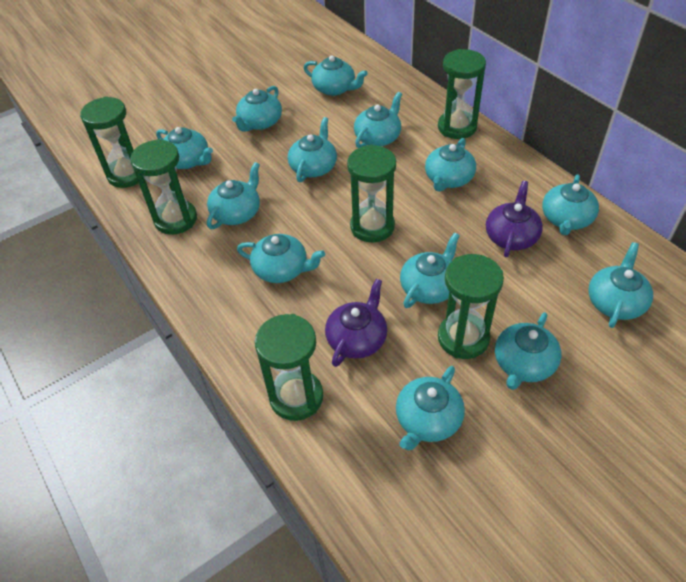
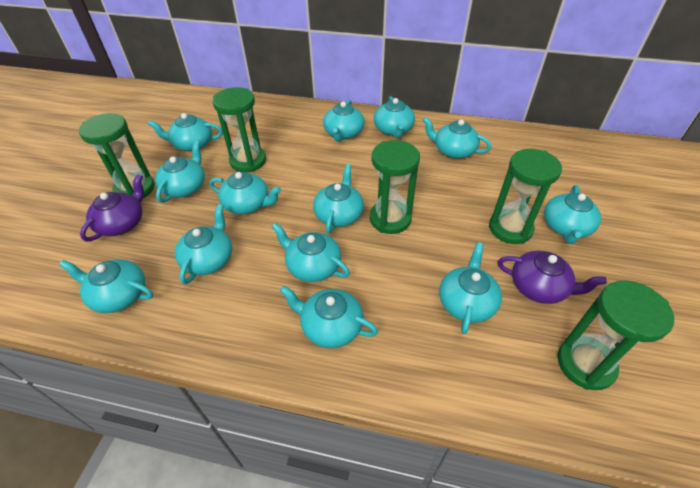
green hourglass: 6 -> 5

